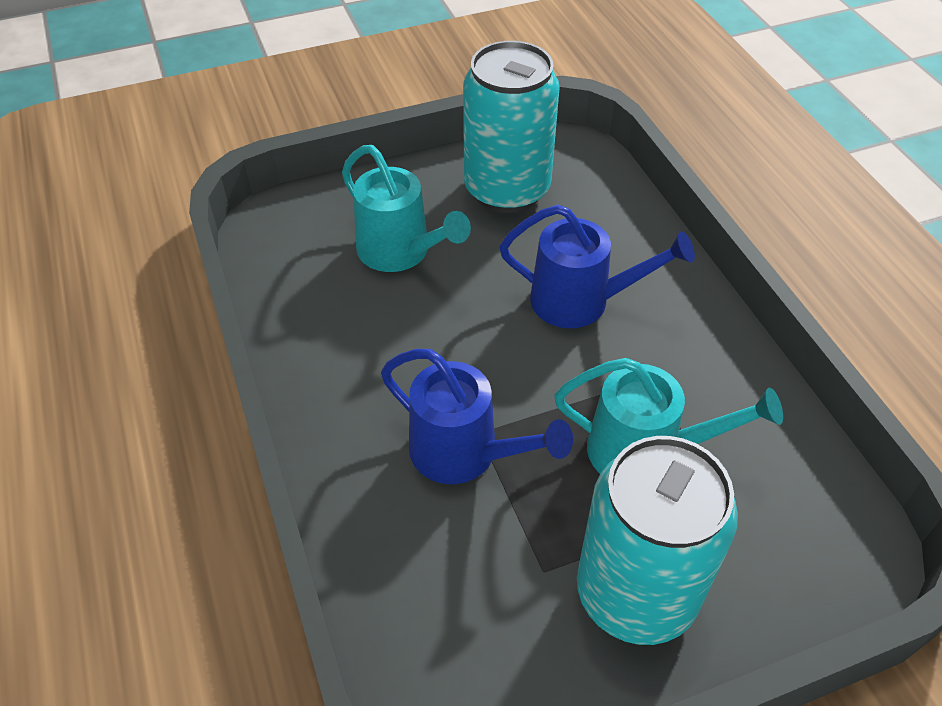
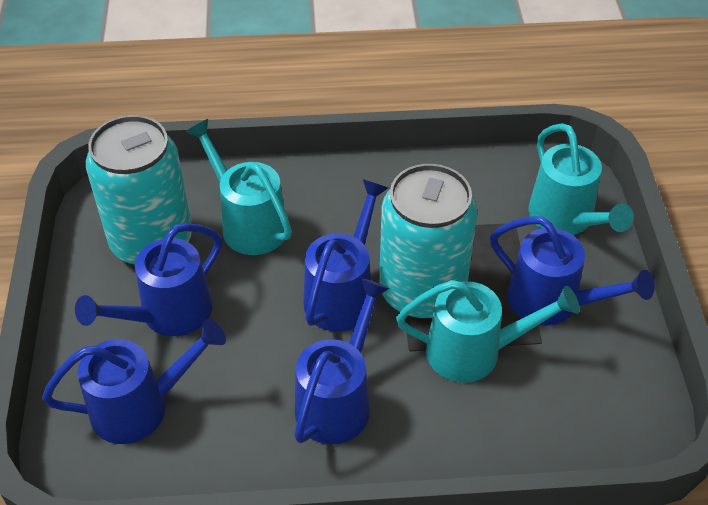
blue watering can: 2 -> 5
turquoise watering can: 2 -> 3

